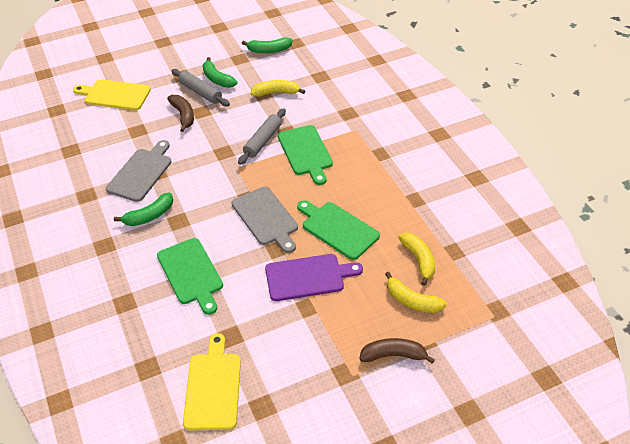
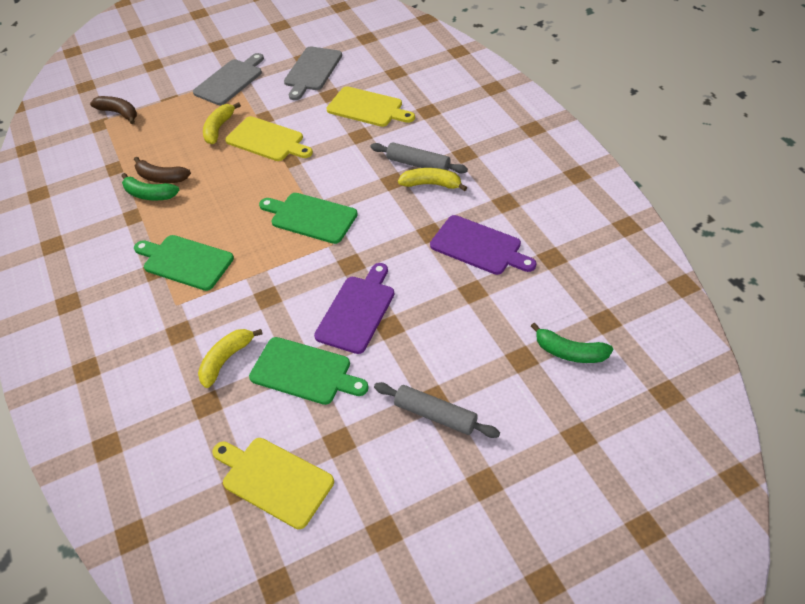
green banana: 3 -> 2
purple cutting board: 1 -> 2
yellow cutting board: 2 -> 3

